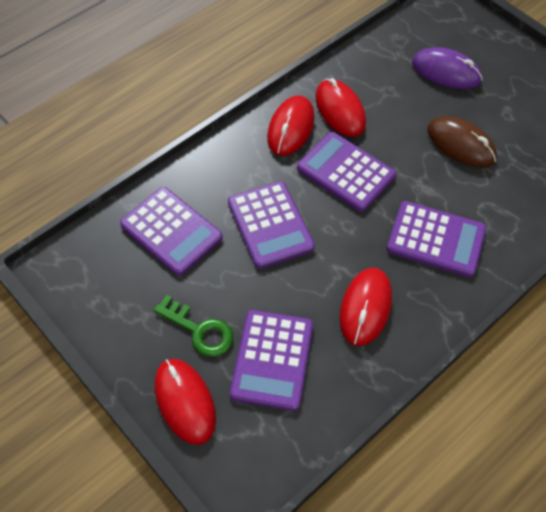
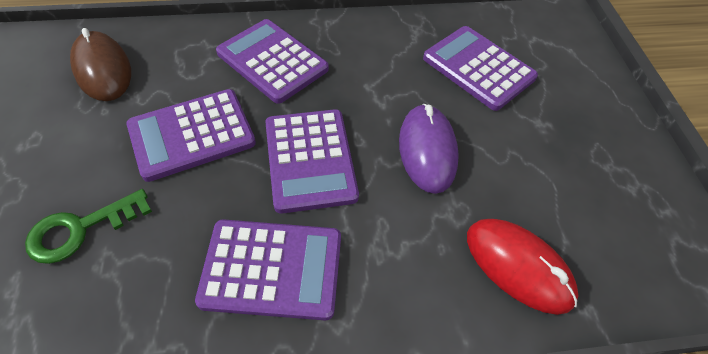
red mouse: 4 -> 1

